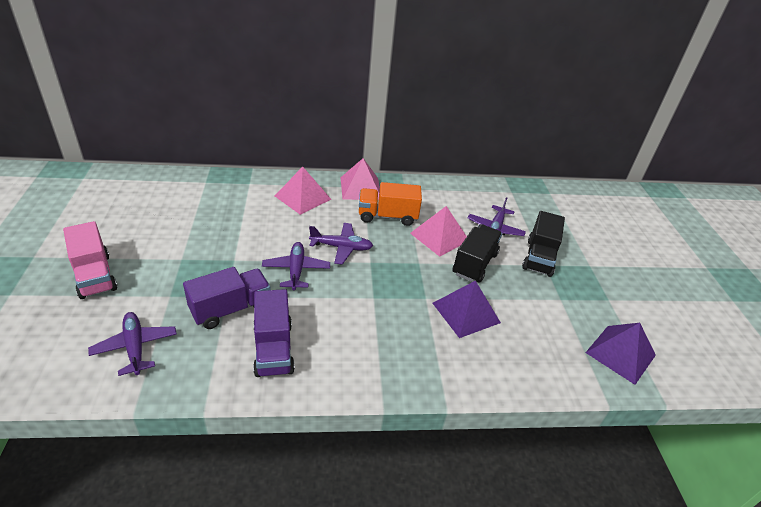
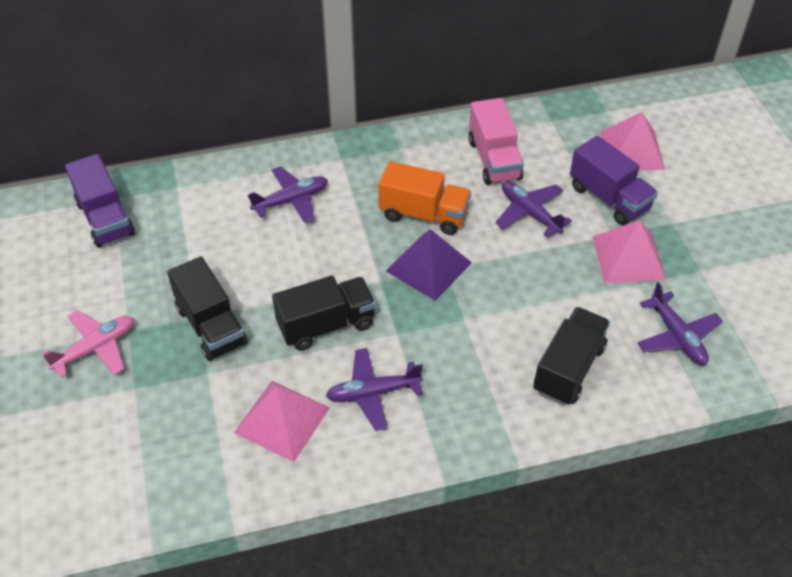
black truck: 2 -> 3
pink plane: 0 -> 1
purple pyramid: 2 -> 1

